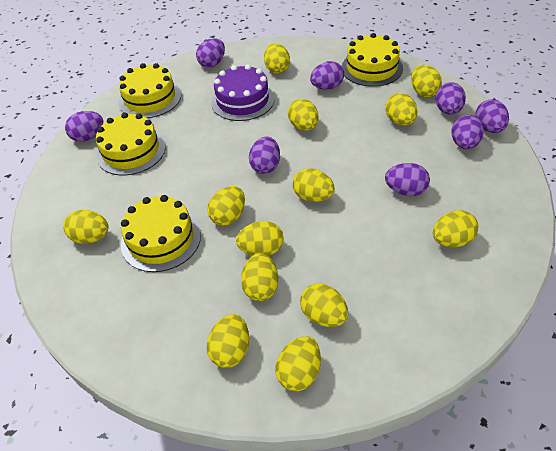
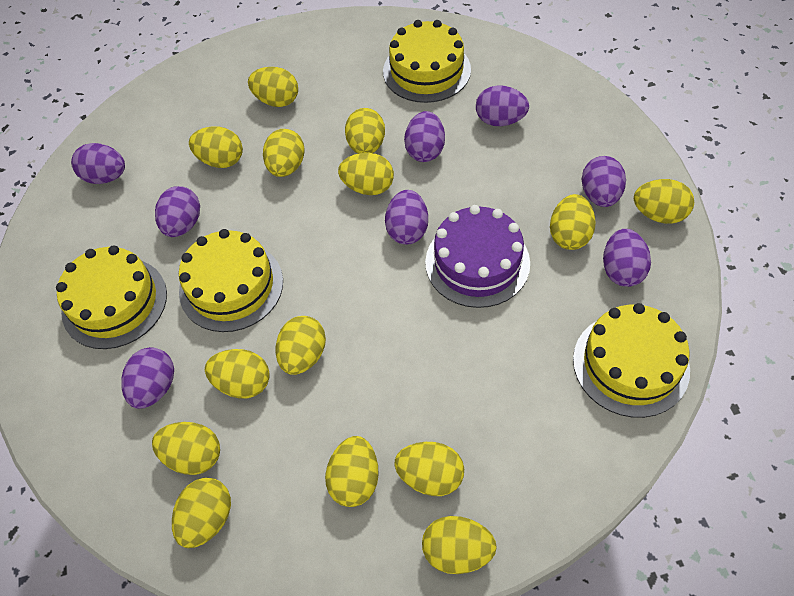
yellow egg: 13 -> 14

